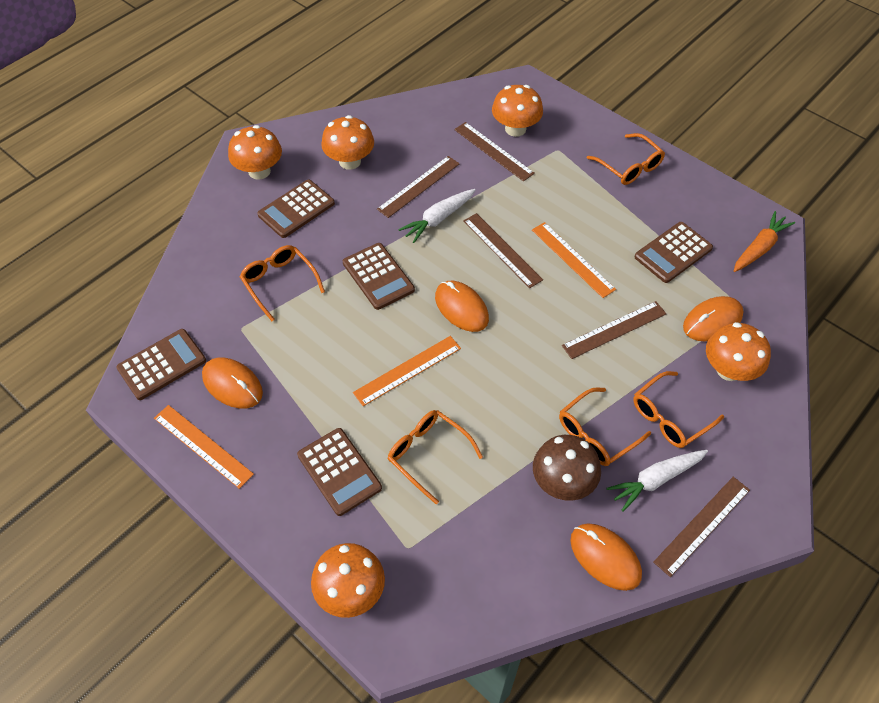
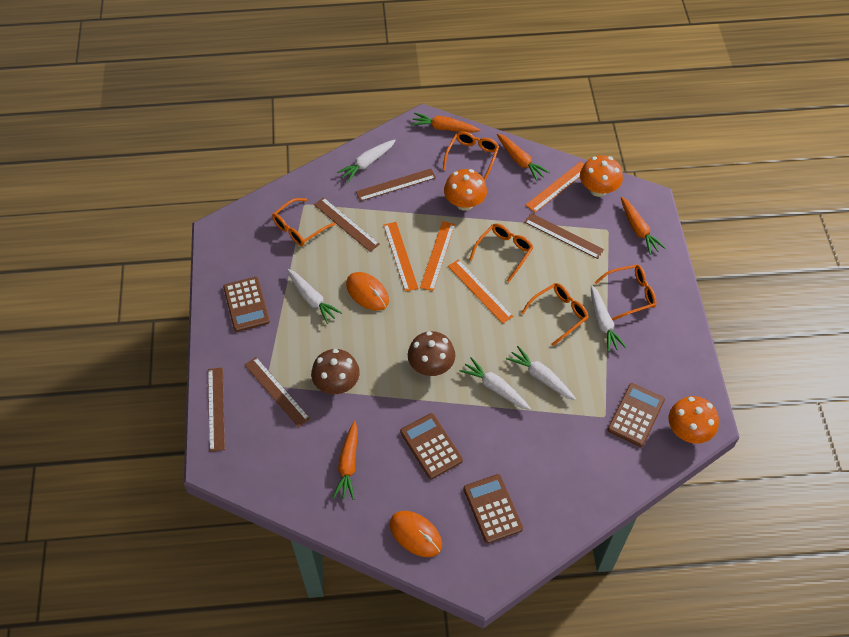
brown calculator: 5 -> 4
brown mushroom: 1 -> 2
orange carrot: 1 -> 4
orange mouse: 4 -> 2
orange mushroom: 5 -> 3
orange ruler: 3 -> 4
white carrot: 2 -> 5

